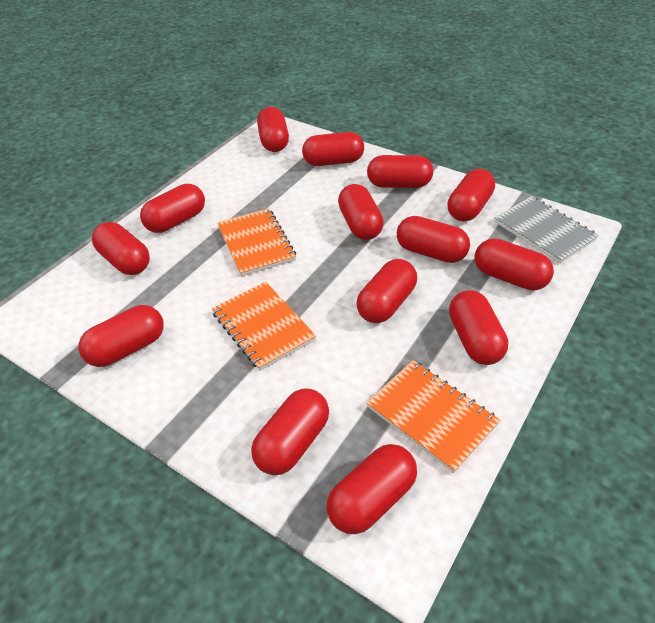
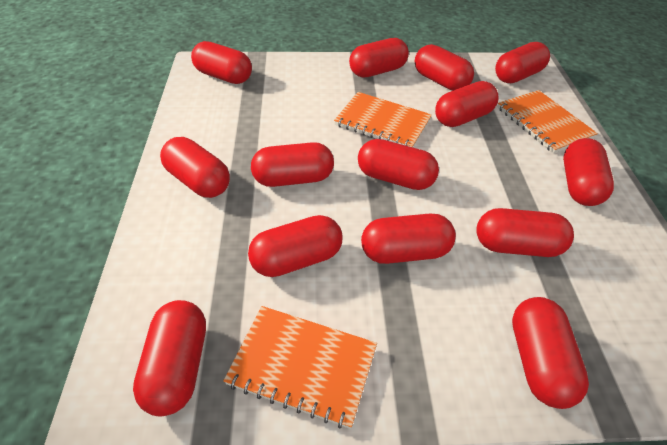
grey notebook: 1 -> 0

